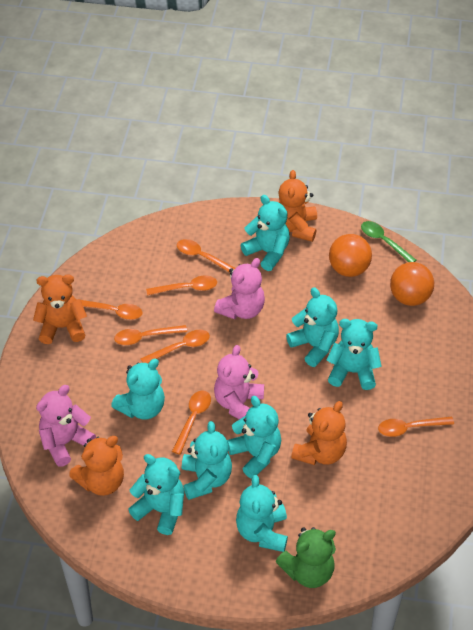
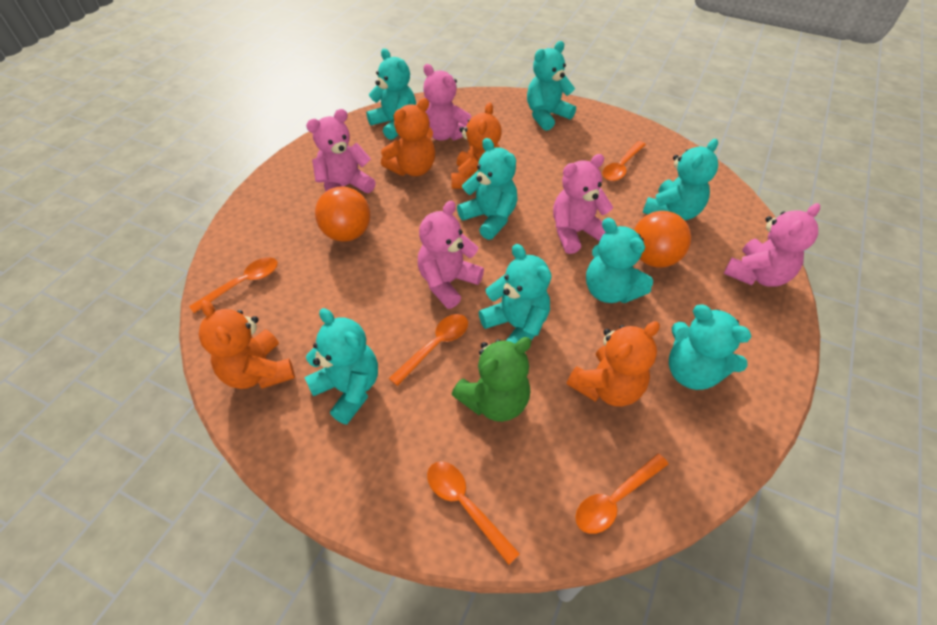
green spoon: 1 -> 0
orange spoon: 7 -> 5
pink teddy bear: 3 -> 5

